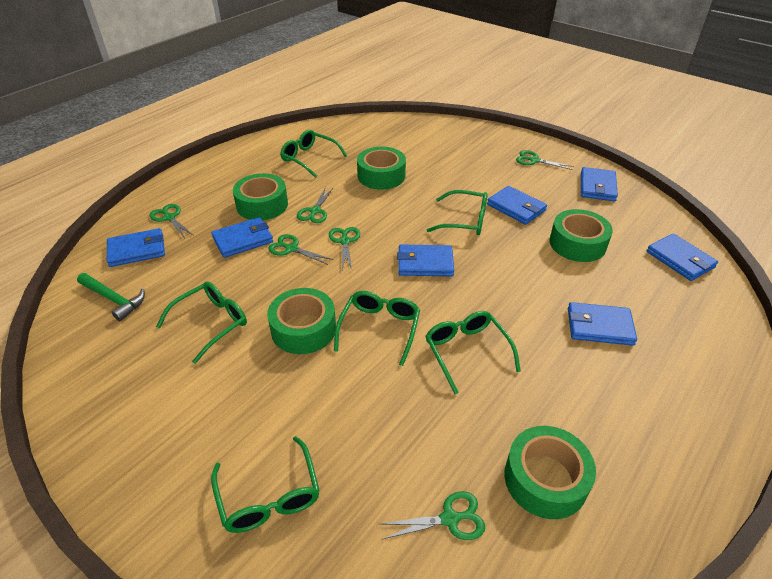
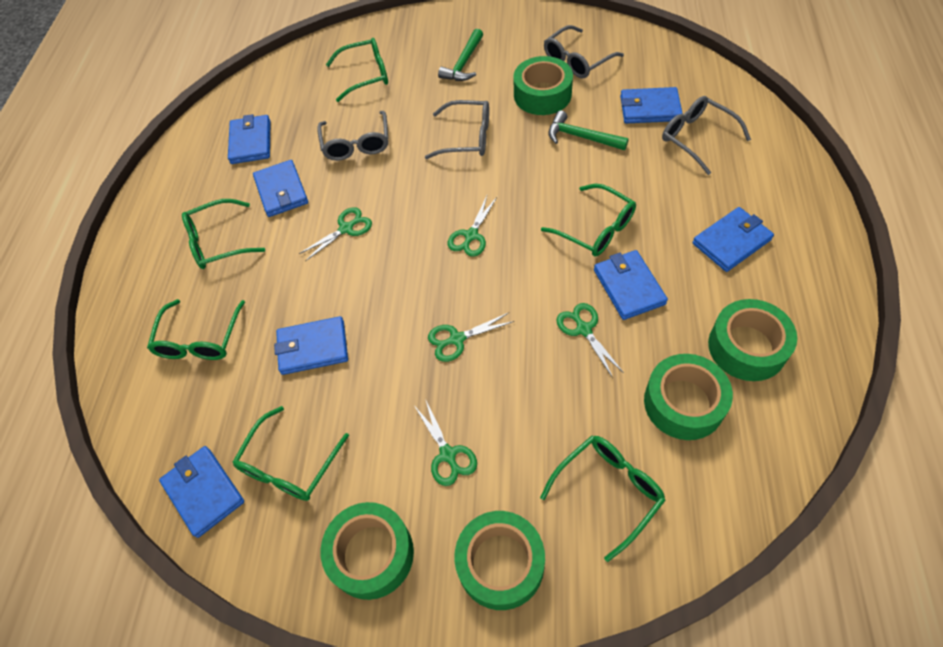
green hammer: 1 -> 2
green scissors: 6 -> 5
grey glasses: 0 -> 4

